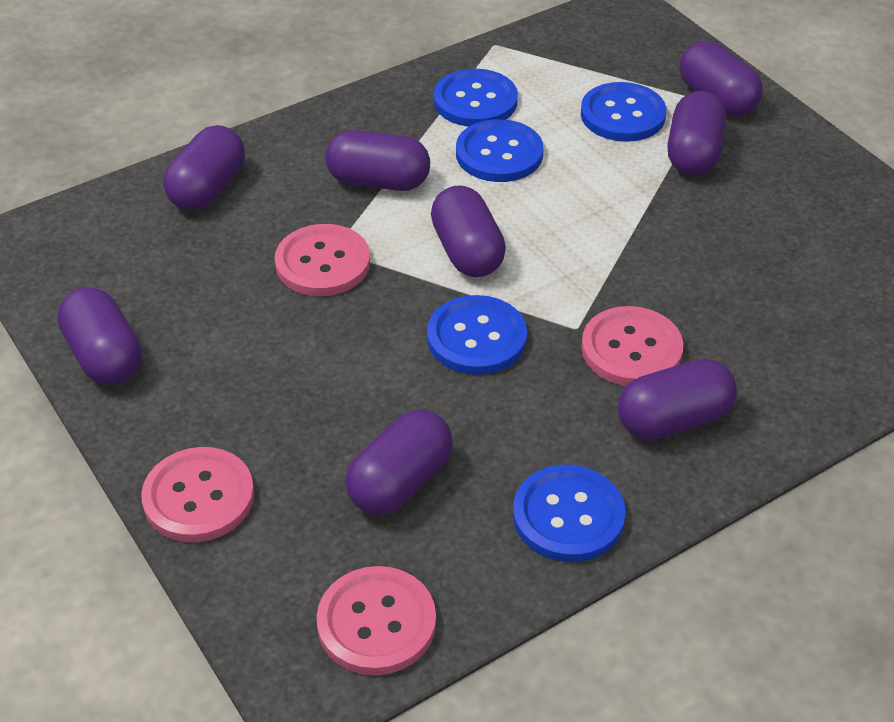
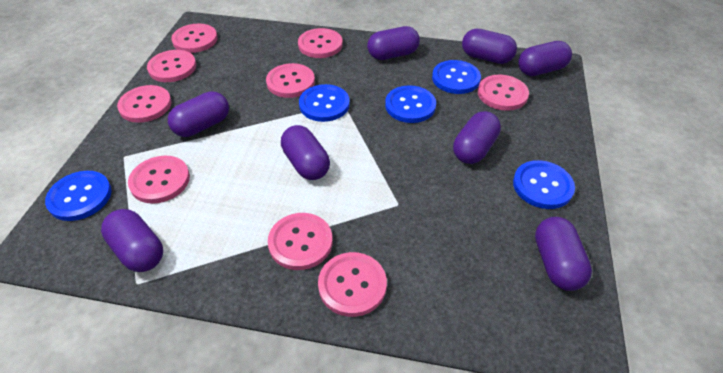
pink button: 4 -> 9

